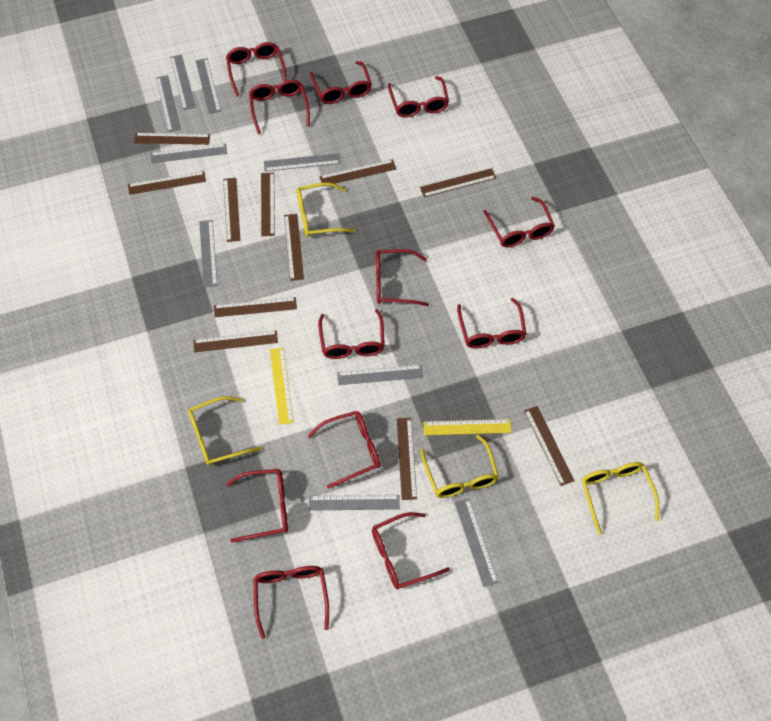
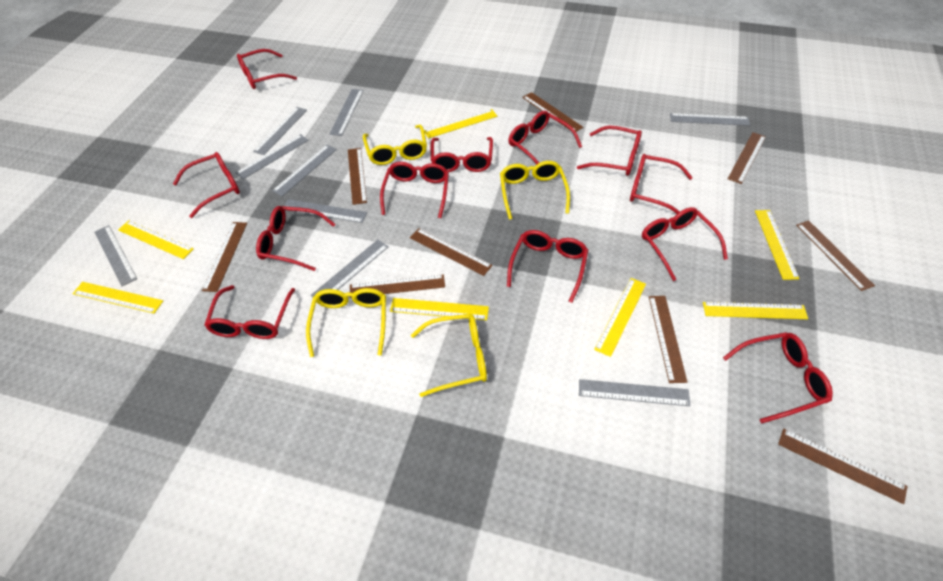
brown ruler: 11 -> 9
yellow ruler: 2 -> 7

